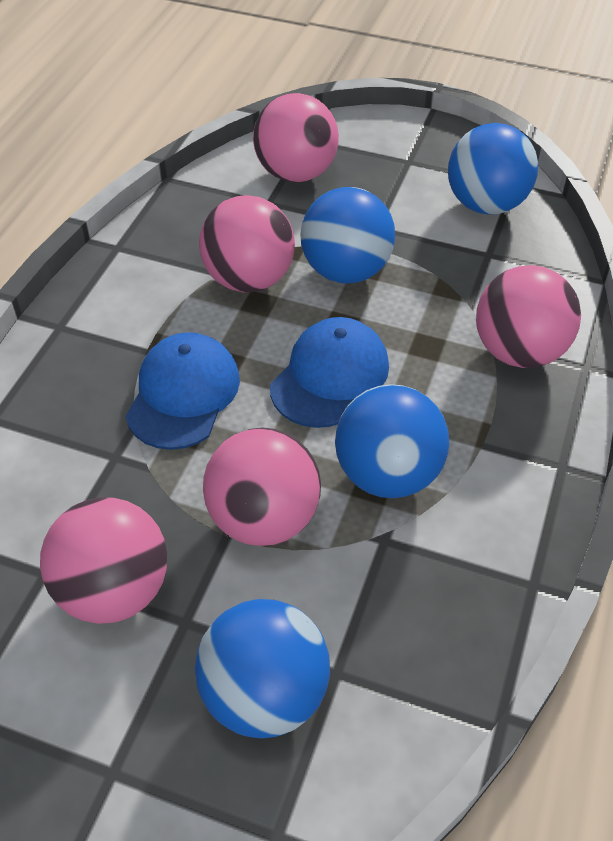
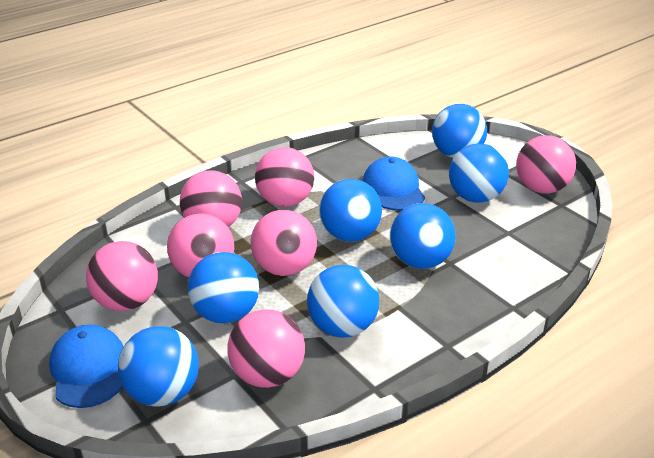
blue ball: 4 -> 7
pink ball: 5 -> 7

